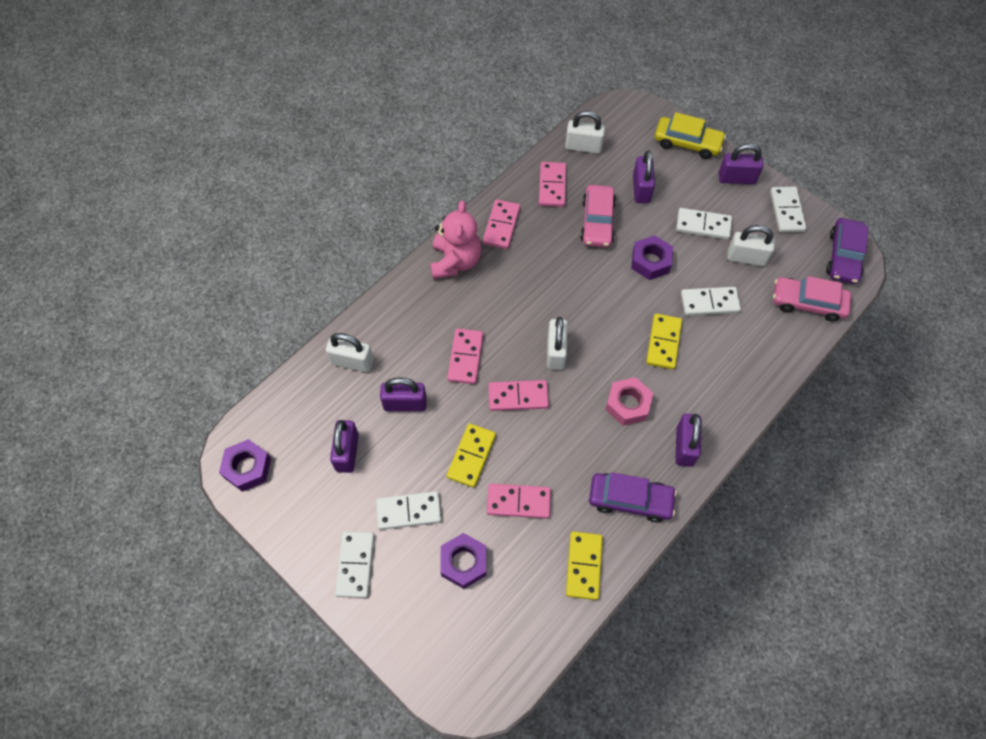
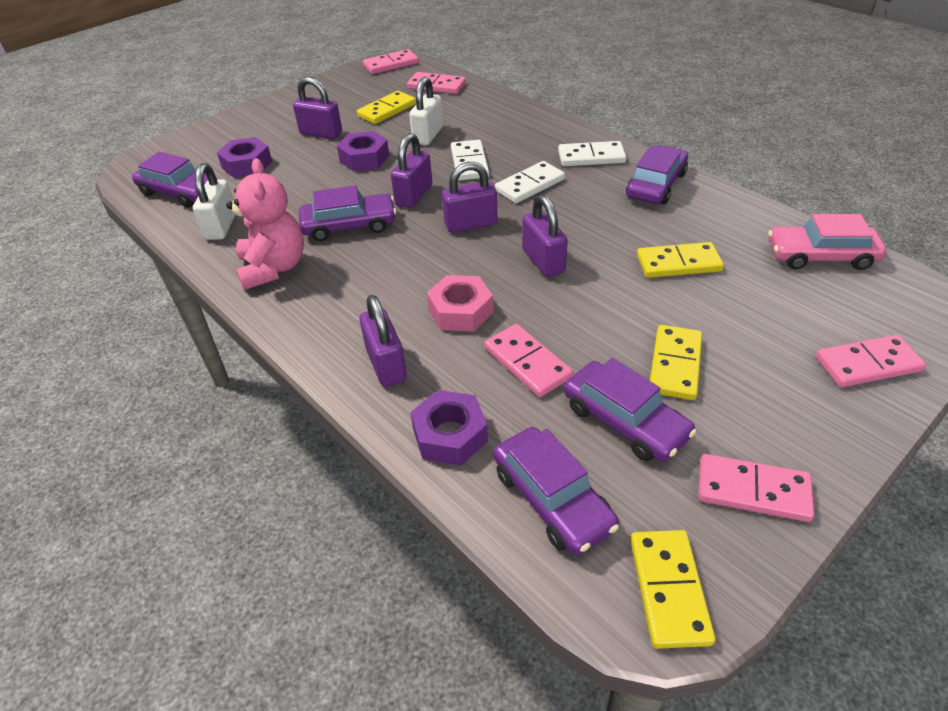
pink car: 2 -> 1
purple car: 2 -> 5
white domino: 5 -> 3
white padlock: 4 -> 2
yellow car: 1 -> 0
yellow domino: 3 -> 4

